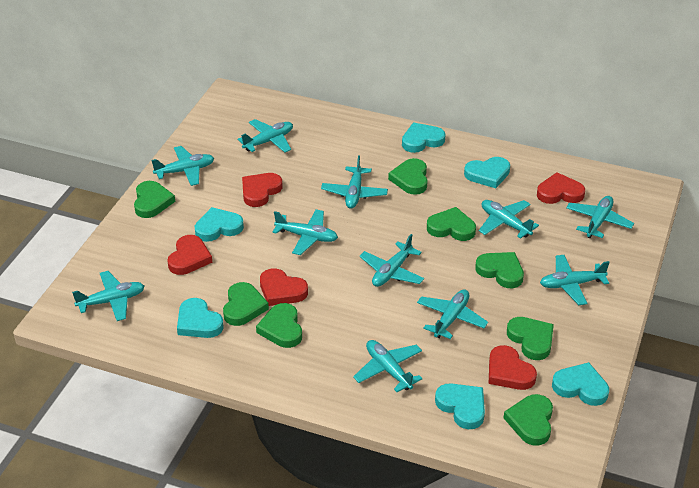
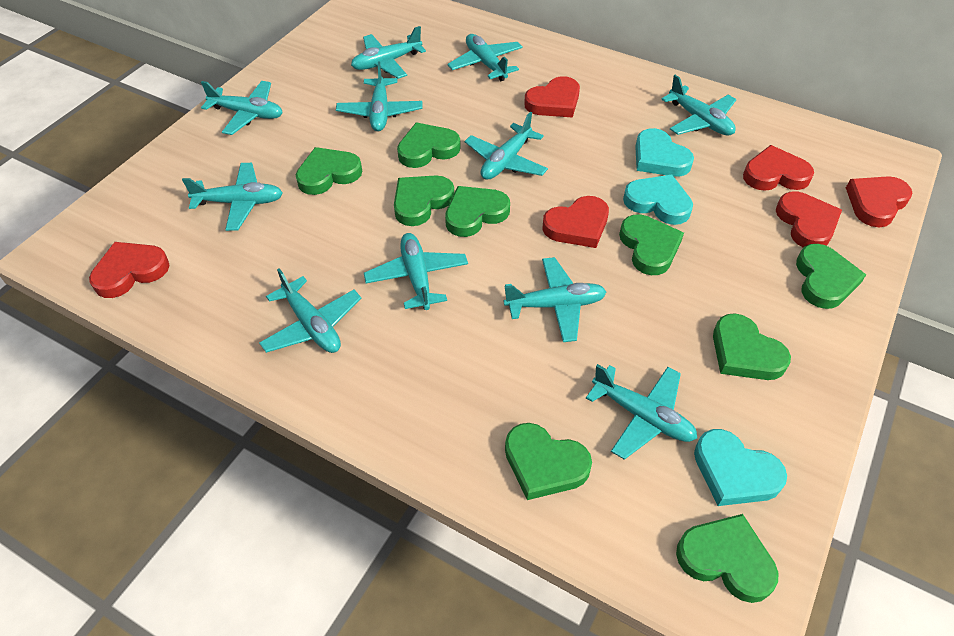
green heart: 8 -> 9
red heart: 5 -> 6
turquoise heart: 6 -> 3

